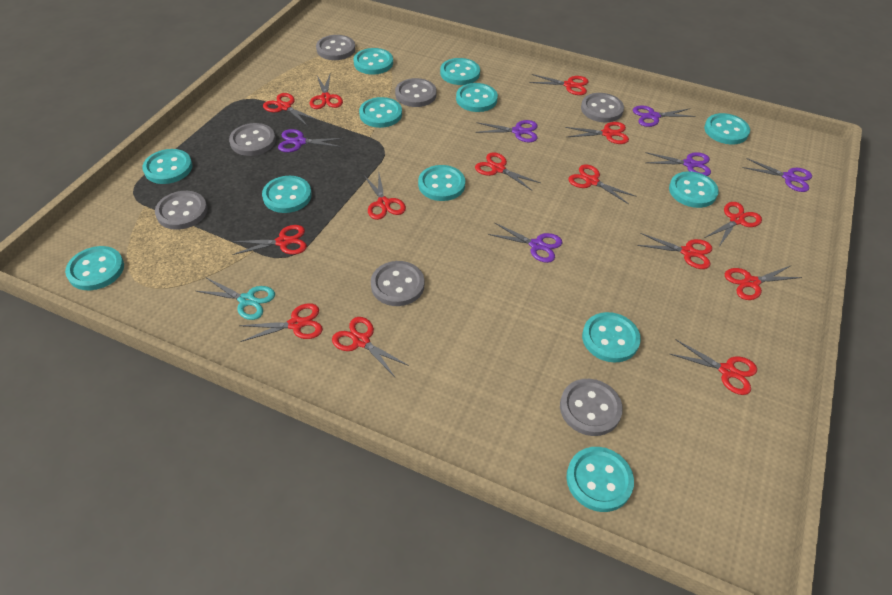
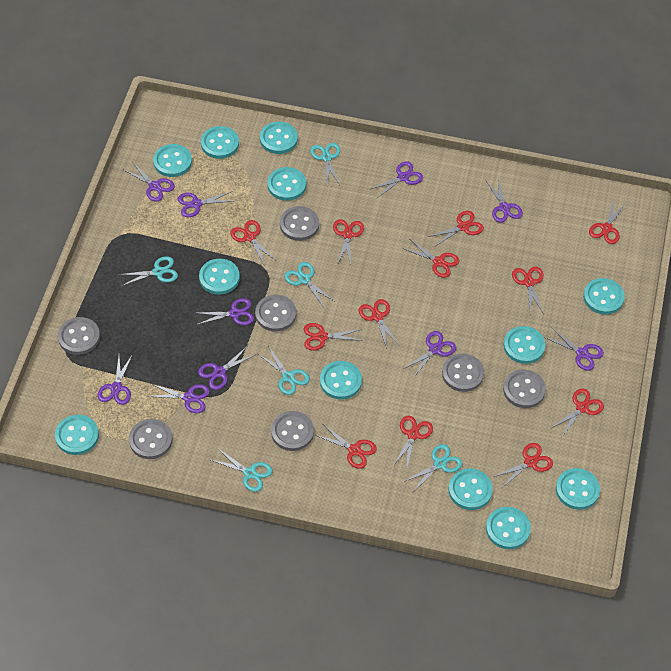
purple scissors: 6 -> 10
red scissors: 14 -> 12
turquoise scissors: 1 -> 6

